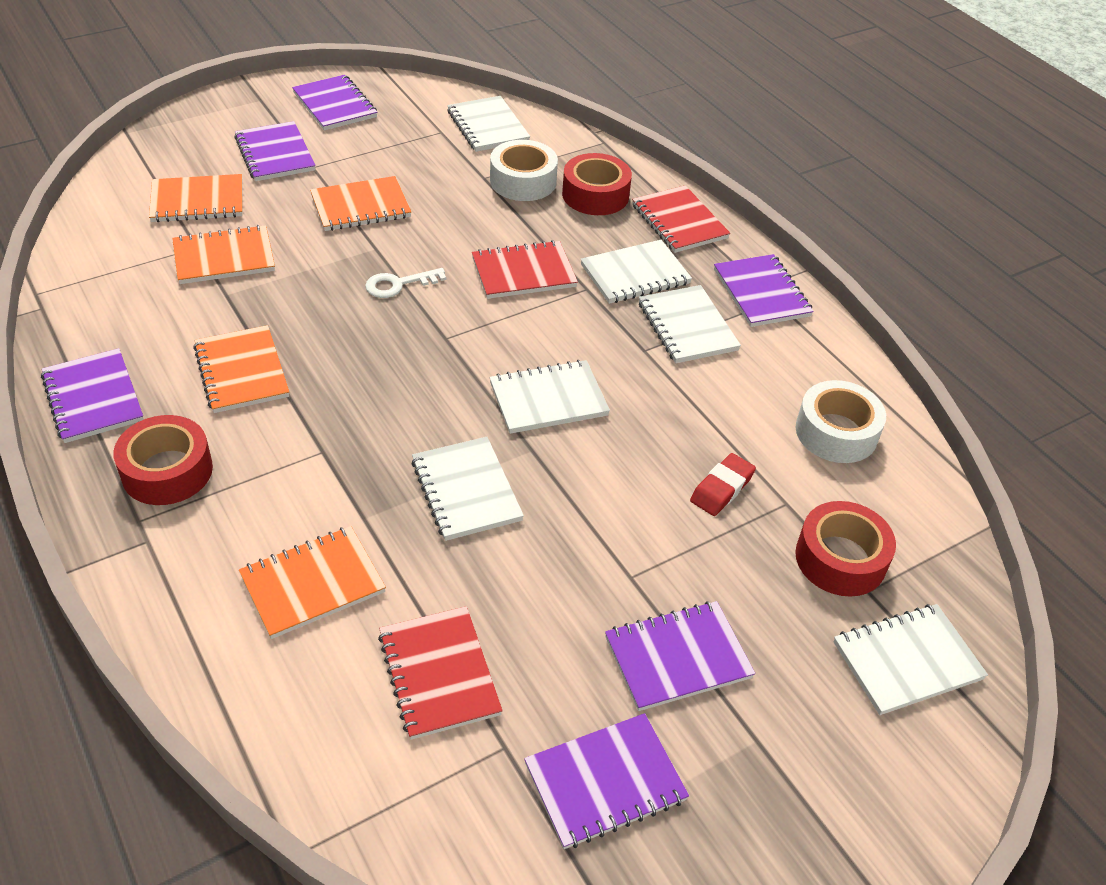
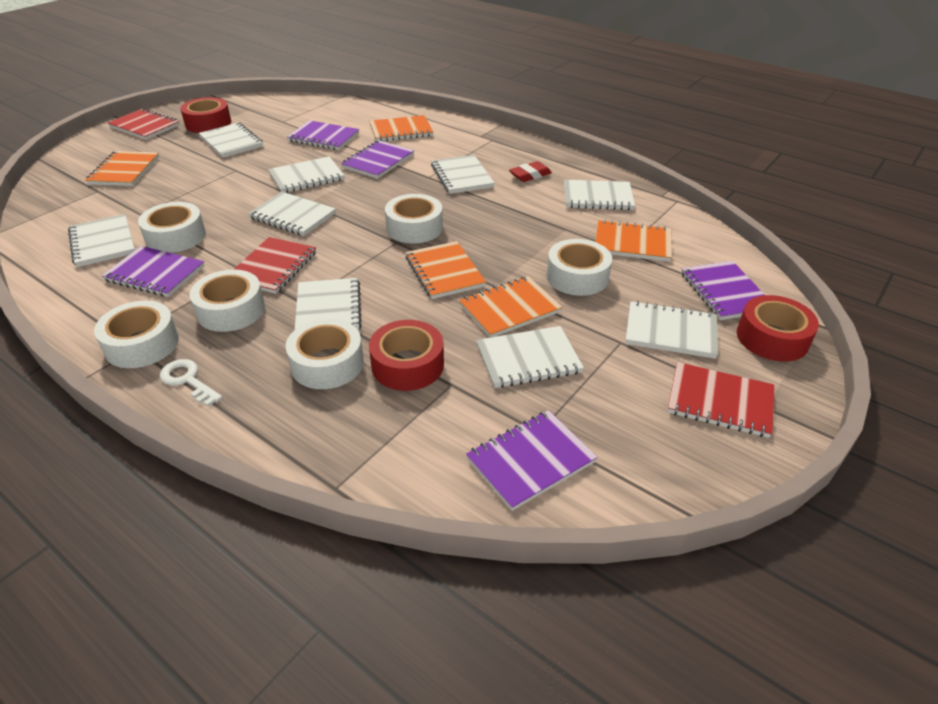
purple notebook: 6 -> 5
white notebook: 6 -> 9
white tape: 2 -> 6

